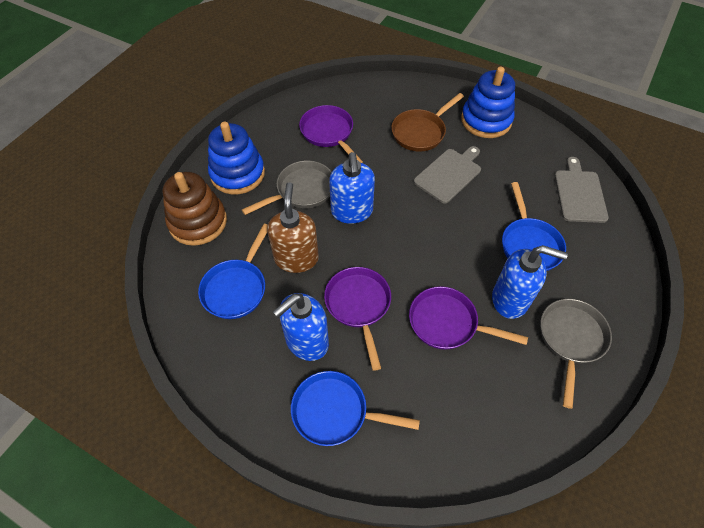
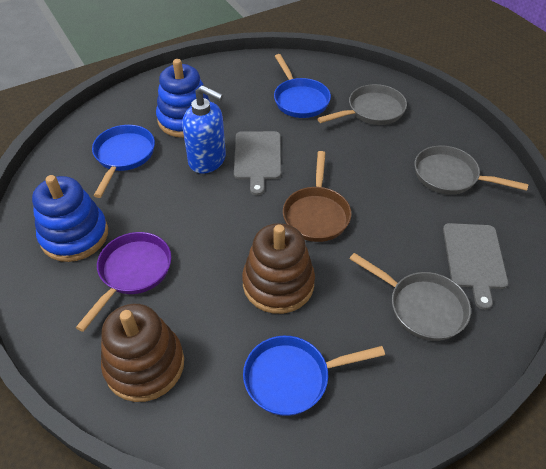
blue soap dispenser: 3 -> 1
brown soap dispenser: 1 -> 0
brown stacking toy: 1 -> 2
grey pan: 2 -> 3
purple pan: 3 -> 1

